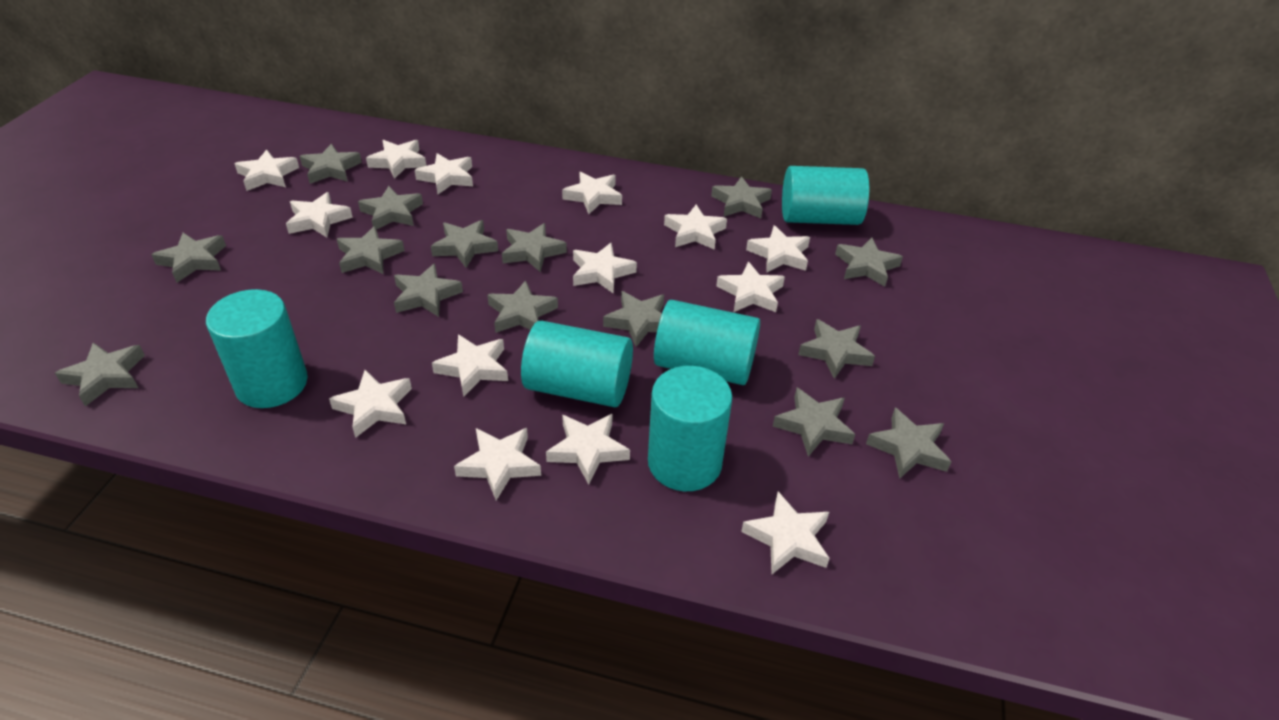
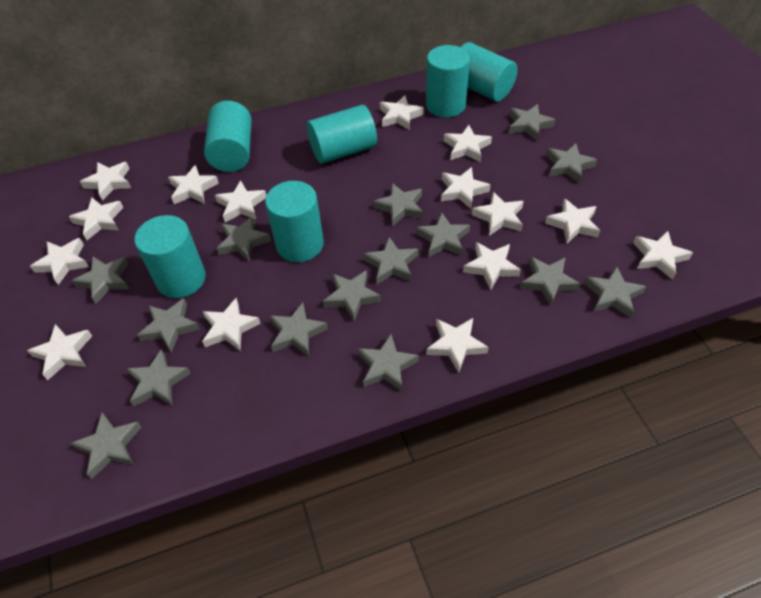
turquoise cylinder: 5 -> 6
white star: 14 -> 15

